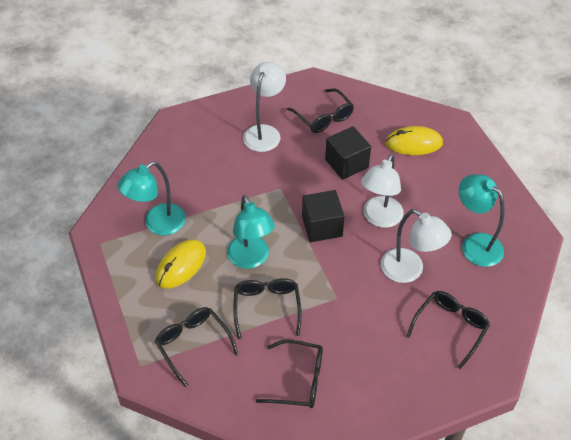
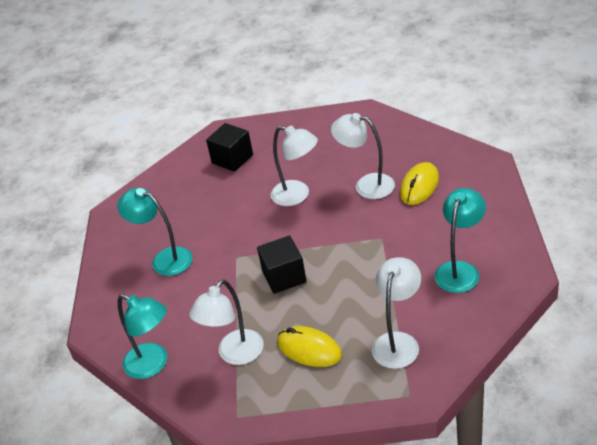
black glasses: 5 -> 0
white lamp: 3 -> 4

